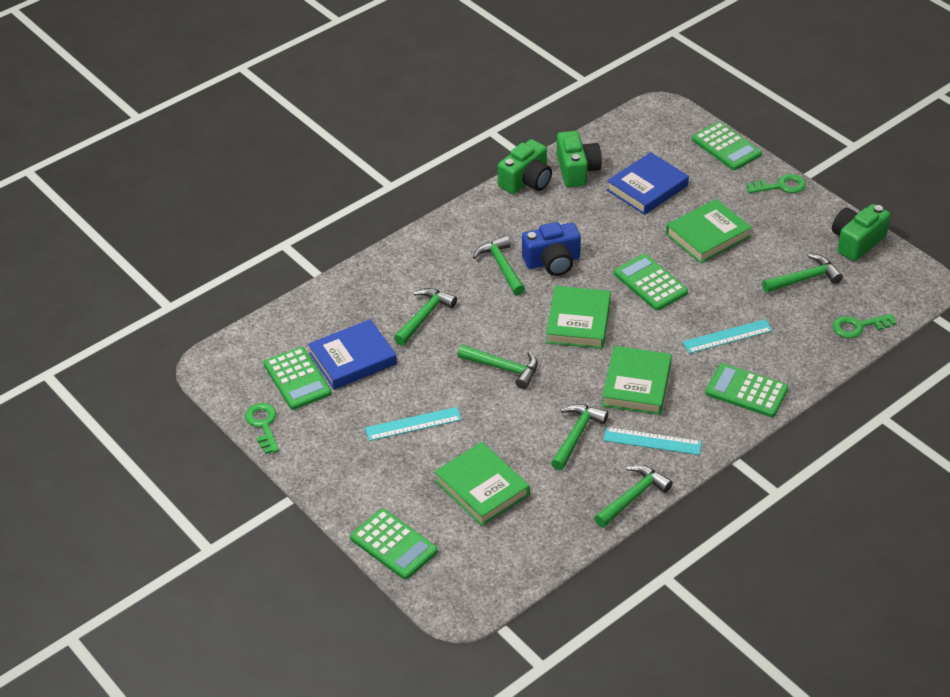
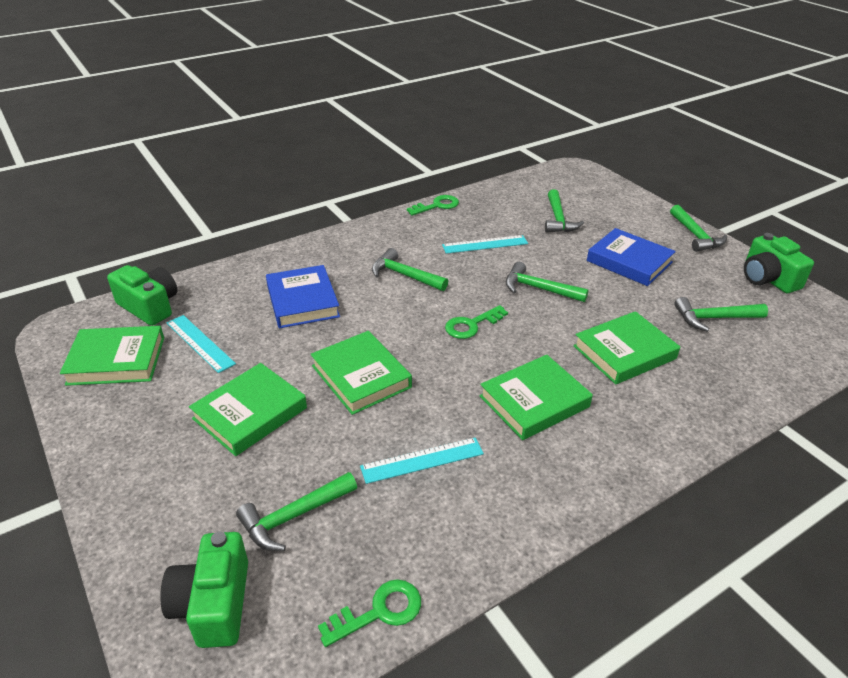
blue camera: 1 -> 0
green book: 4 -> 5
green calculator: 5 -> 0

